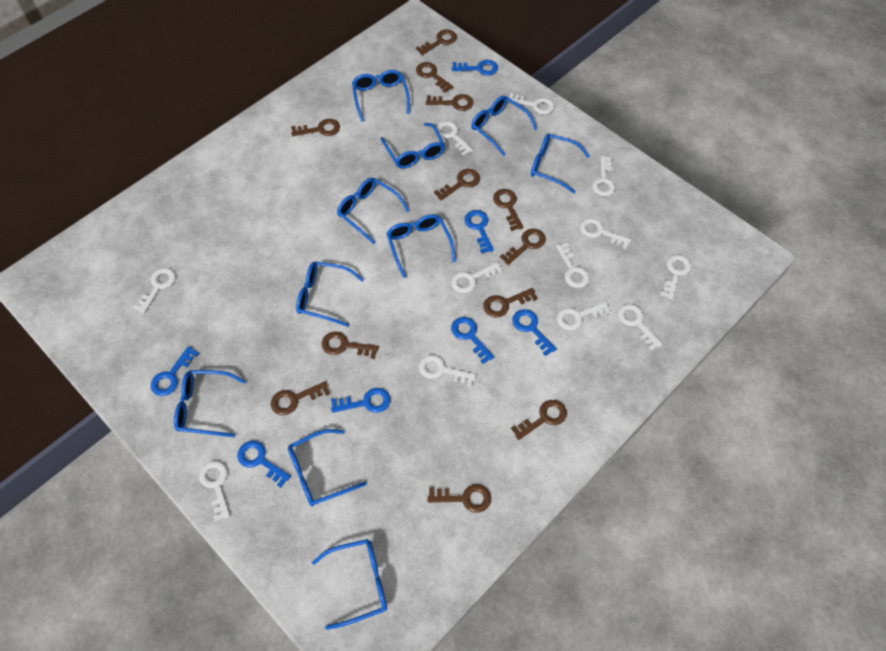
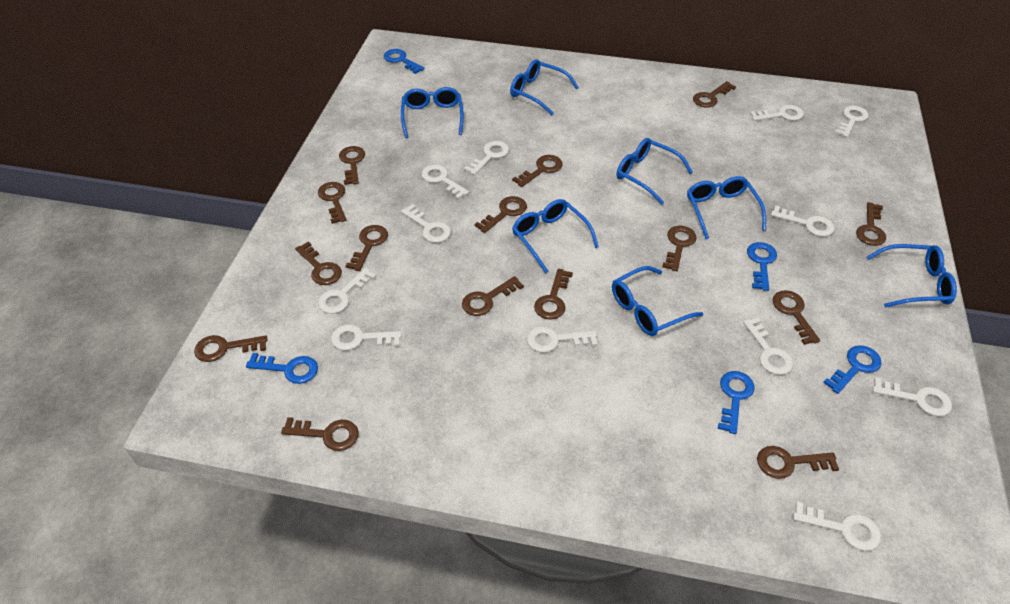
blue glasses: 10 -> 7
blue key: 7 -> 5
brown key: 12 -> 15

